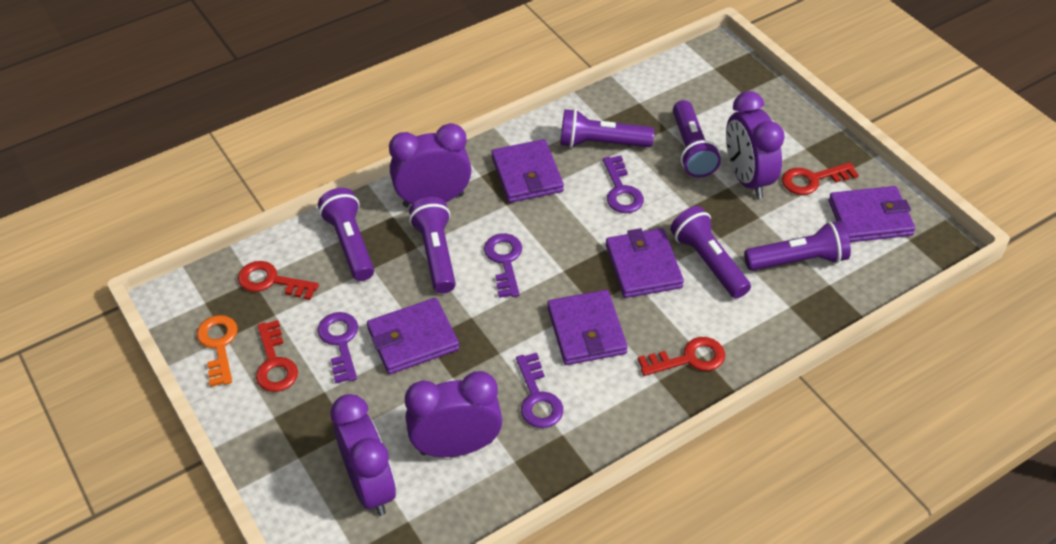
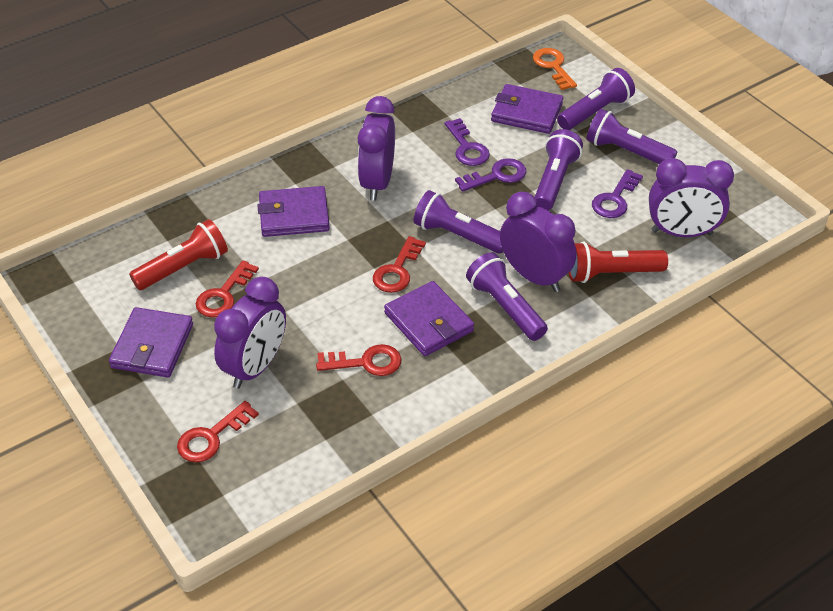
purple flashlight: 6 -> 5
purple key: 4 -> 3
purple wallet: 5 -> 4
red flashlight: 0 -> 2

